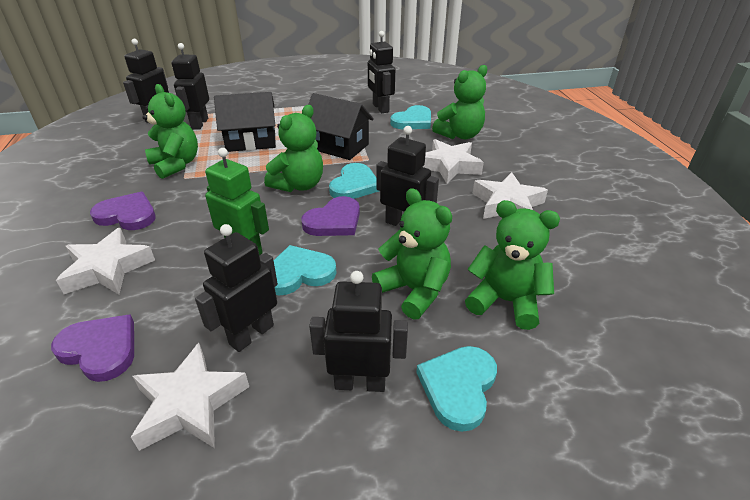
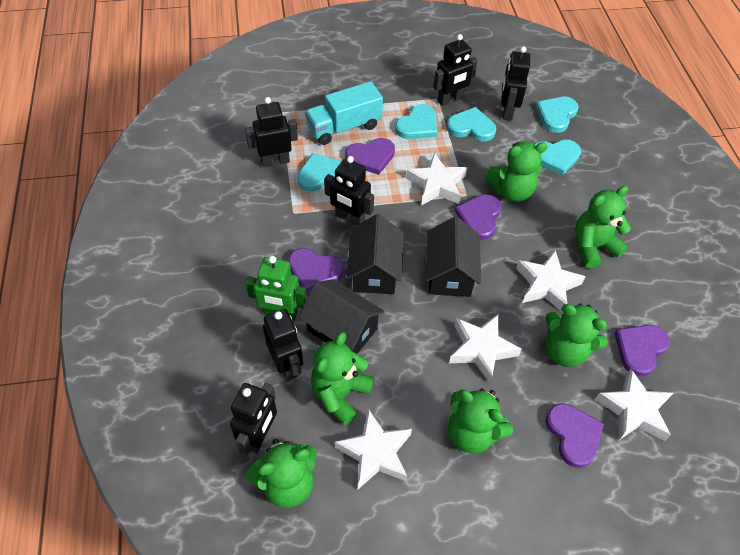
black house: 2 -> 3
green teddy bear: 5 -> 6
purple heart: 3 -> 5
turquoise heart: 4 -> 5
turquoise truck: 0 -> 1
white star: 4 -> 5

